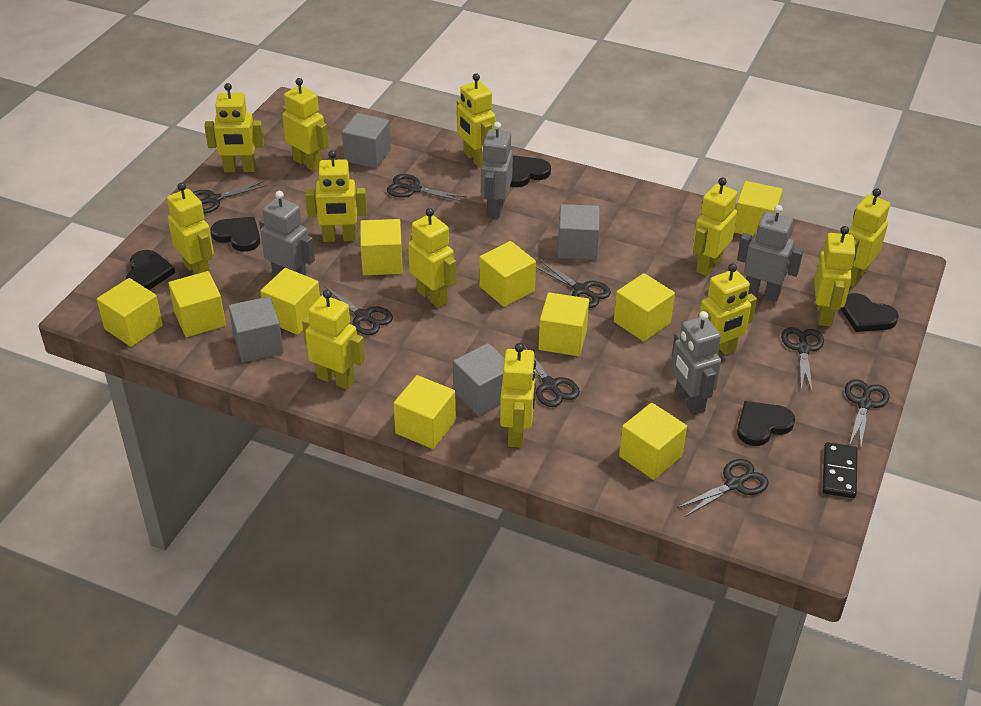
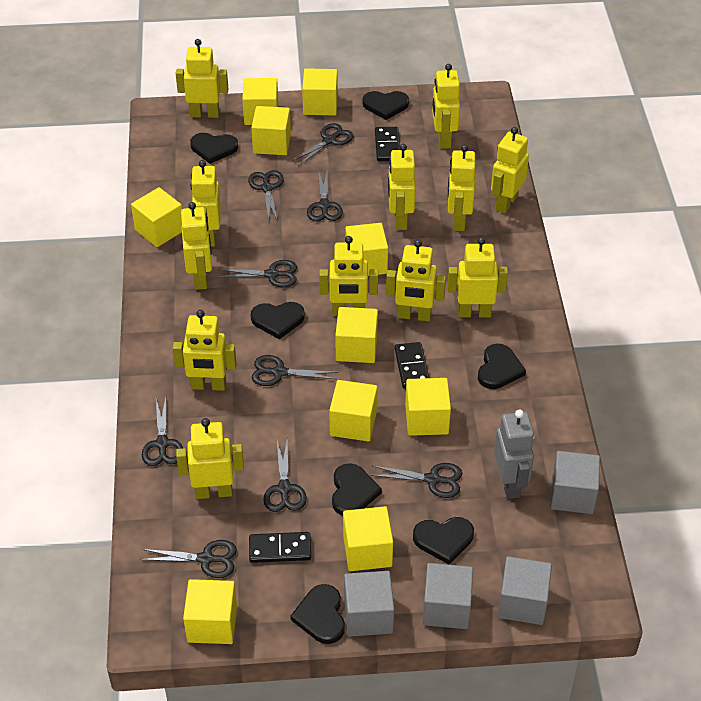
black domino: 1 -> 3
black heart: 5 -> 7
black scissors: 8 -> 9
grey robot: 4 -> 1

